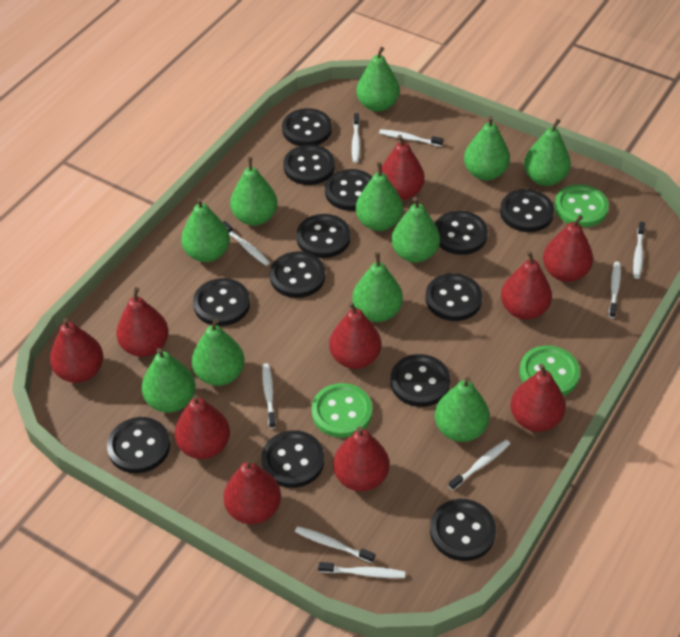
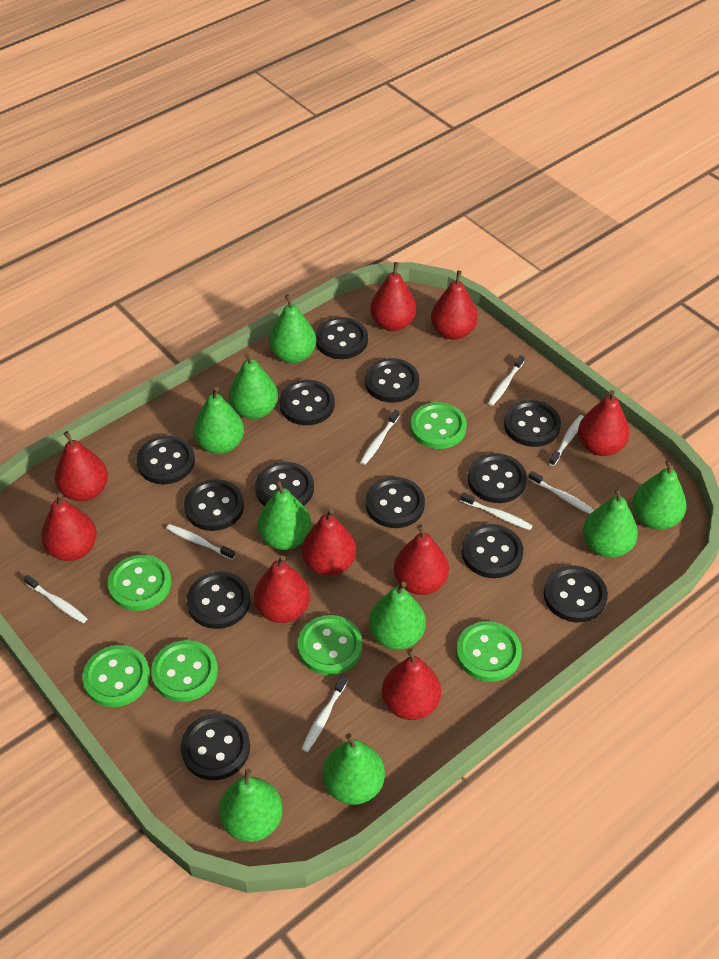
green button: 3 -> 6
green pear: 11 -> 9
red pear: 10 -> 9
white toothbrush: 9 -> 8

